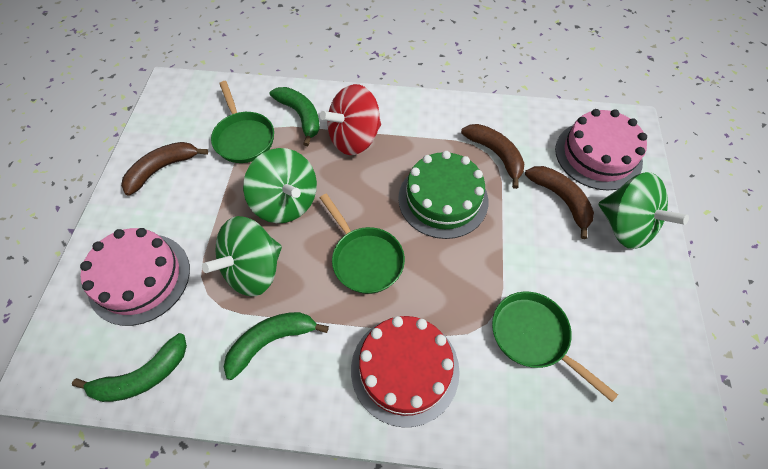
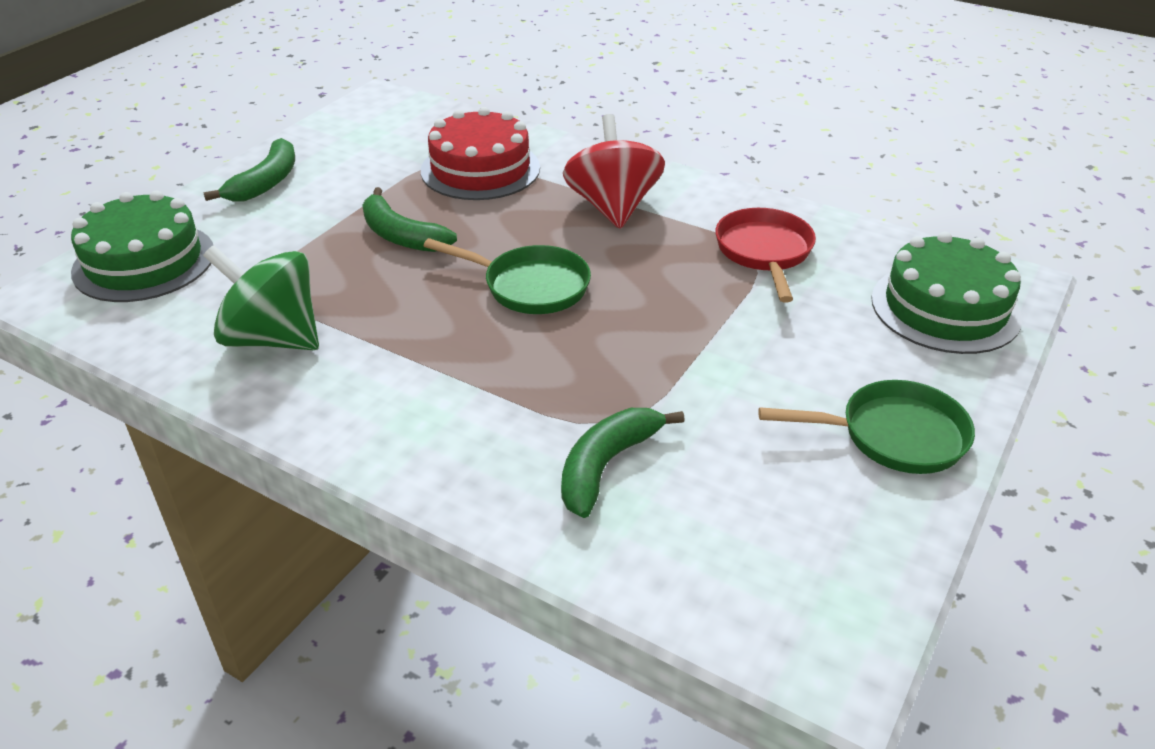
brown banana: 3 -> 0
green cake: 1 -> 2
green pan: 3 -> 2
green spinning top: 3 -> 1
pink cake: 2 -> 0
red pan: 0 -> 1

